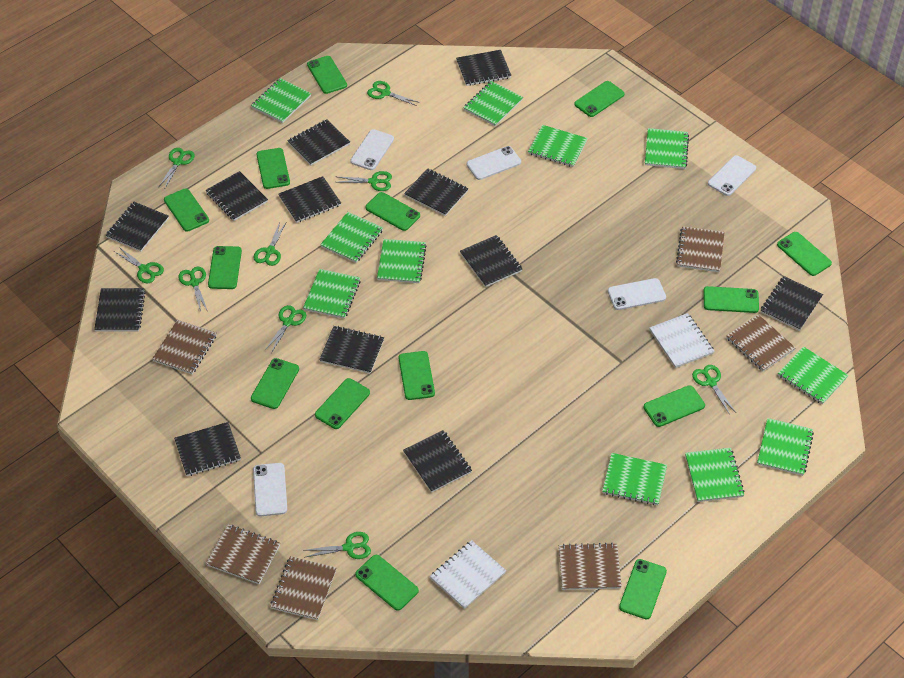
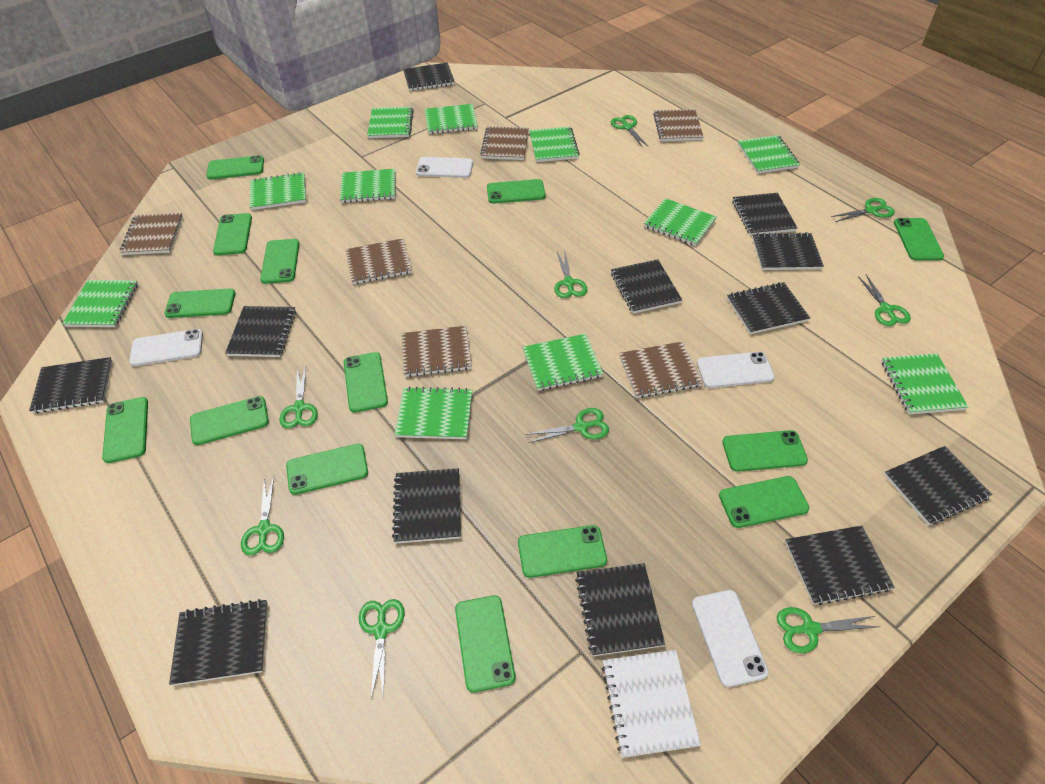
white notebook: 2 -> 1
white phone: 5 -> 4

